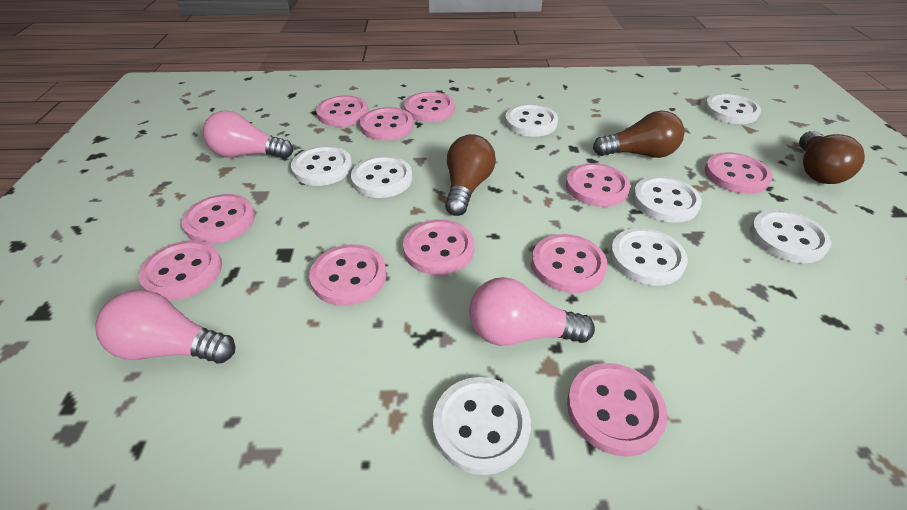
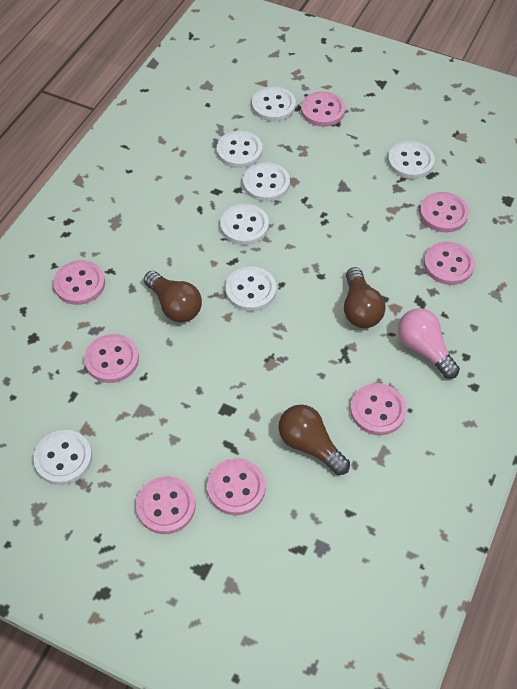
pink button: 11 -> 8
pink light bulb: 3 -> 1
white button: 8 -> 7

